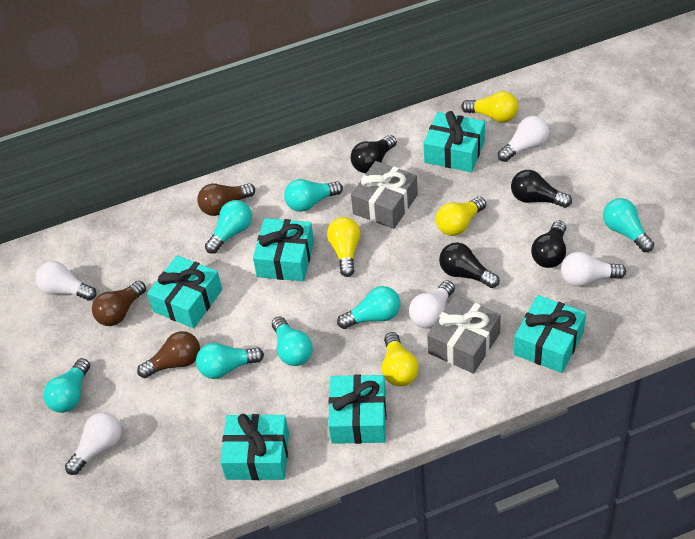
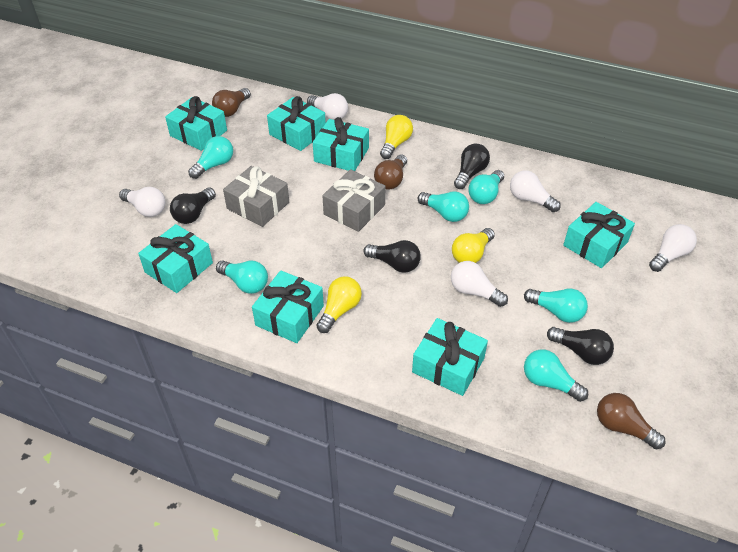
turquoise gift: 6 -> 7
turquoise light bulb: 7 -> 6
yellow light bulb: 4 -> 3

